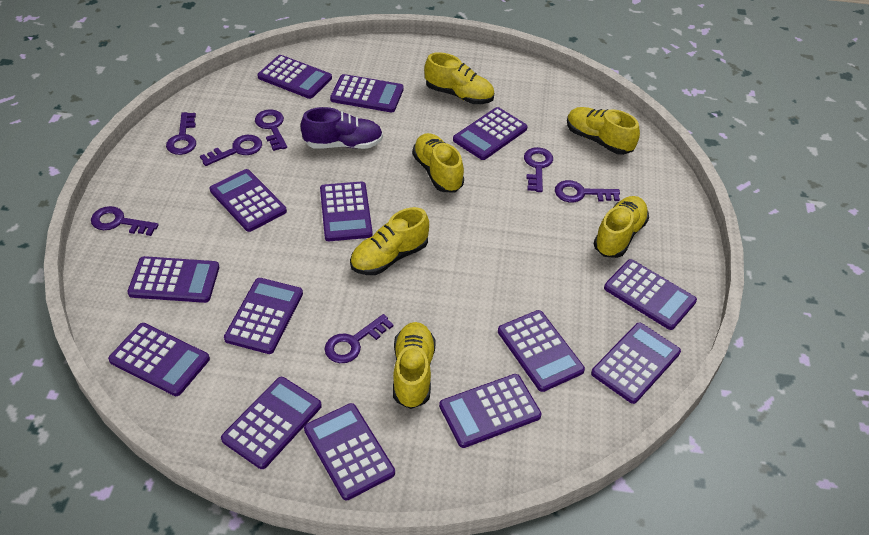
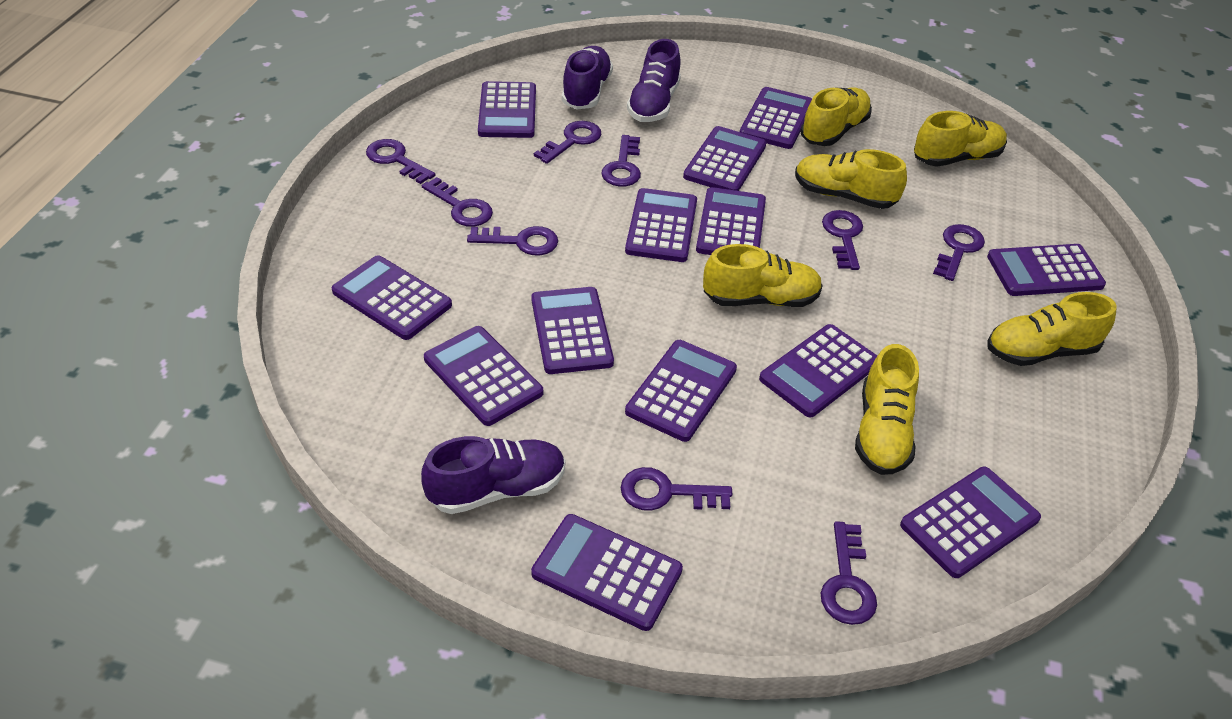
purple calculator: 14 -> 13
purple key: 7 -> 9
purple shoe: 1 -> 3

